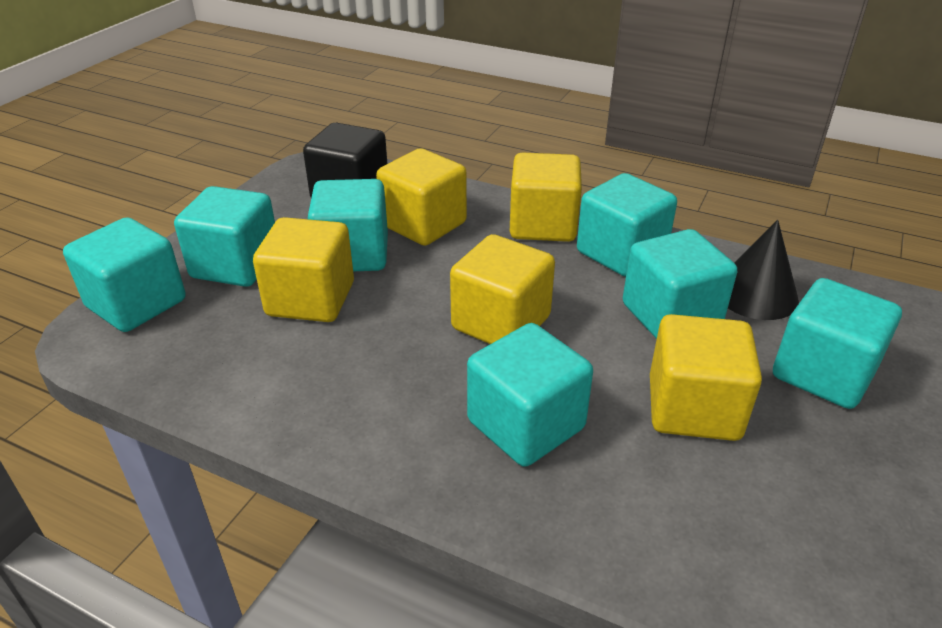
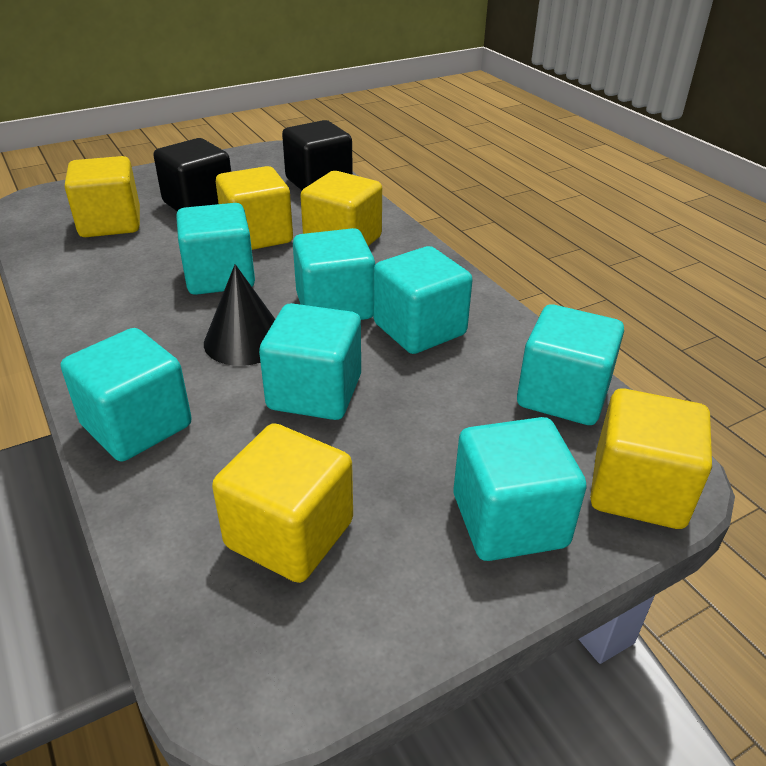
black cube: 1 -> 2

